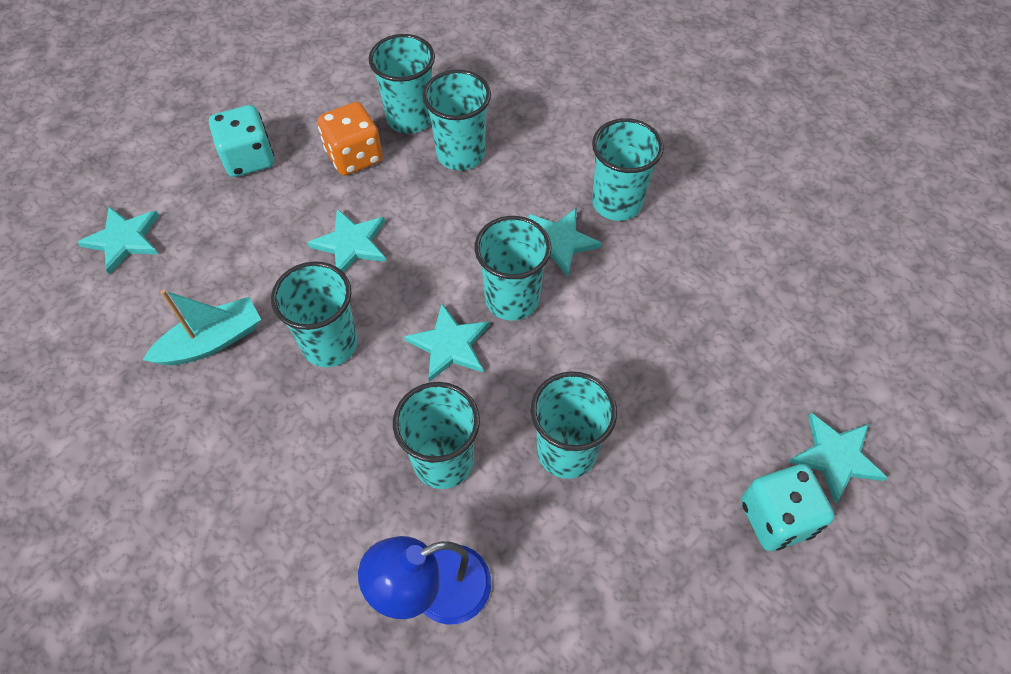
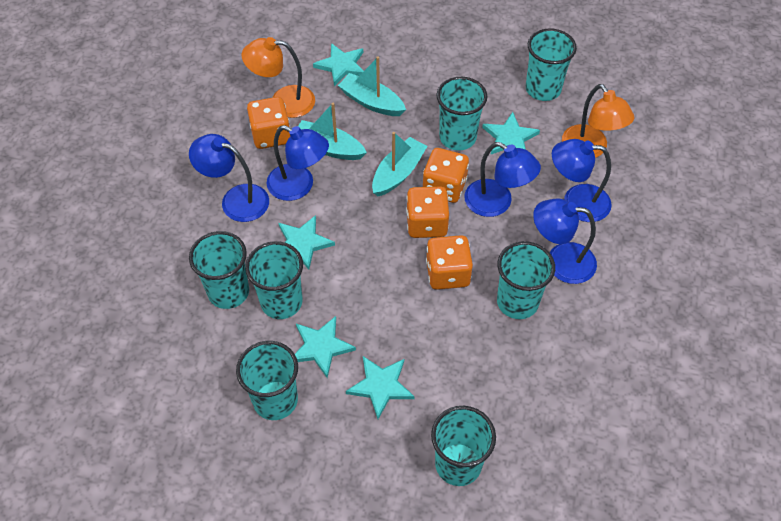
blue lamp: 1 -> 5
orange dice: 1 -> 4
orange lamp: 0 -> 2
turquoise boat: 1 -> 3
turquoise dice: 2 -> 0

